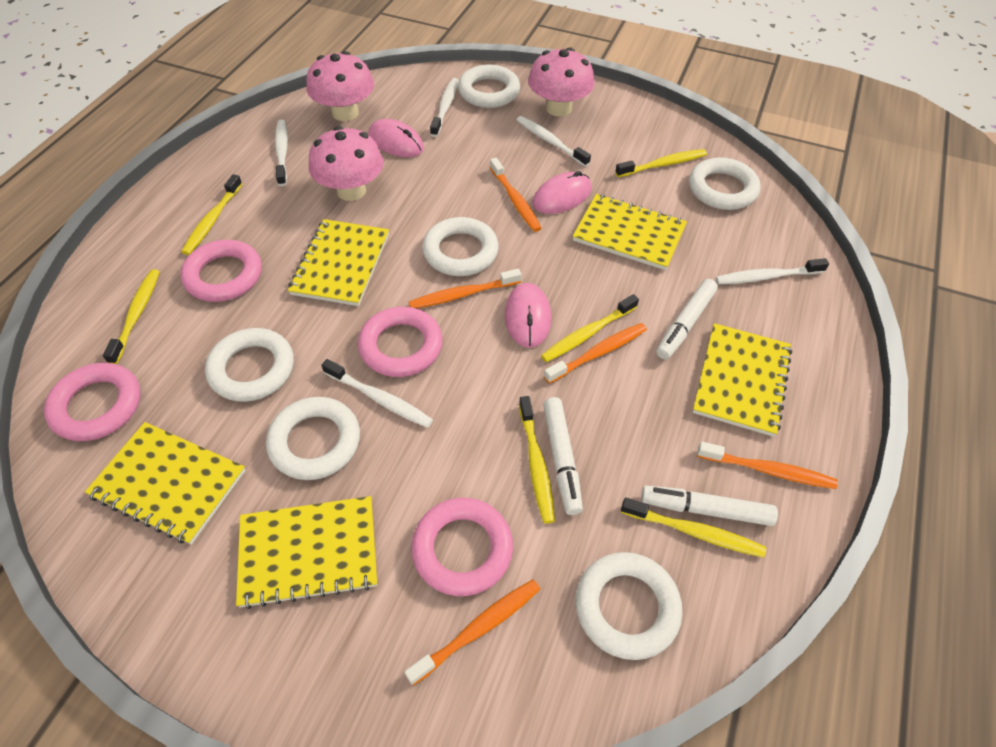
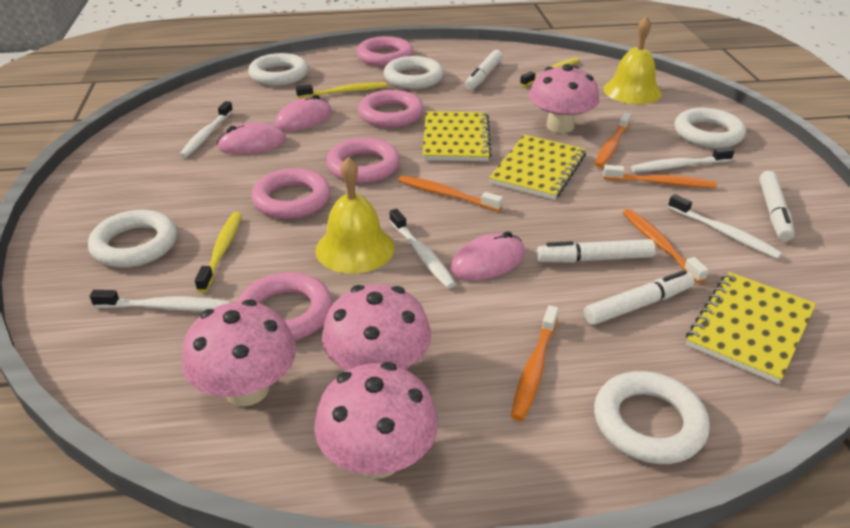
pink mushroom: 3 -> 4
pink ring: 4 -> 5
white marker: 3 -> 4
white ring: 6 -> 5
yellow bell: 0 -> 2
yellow notebook: 5 -> 3
yellow toothbrush: 6 -> 3

